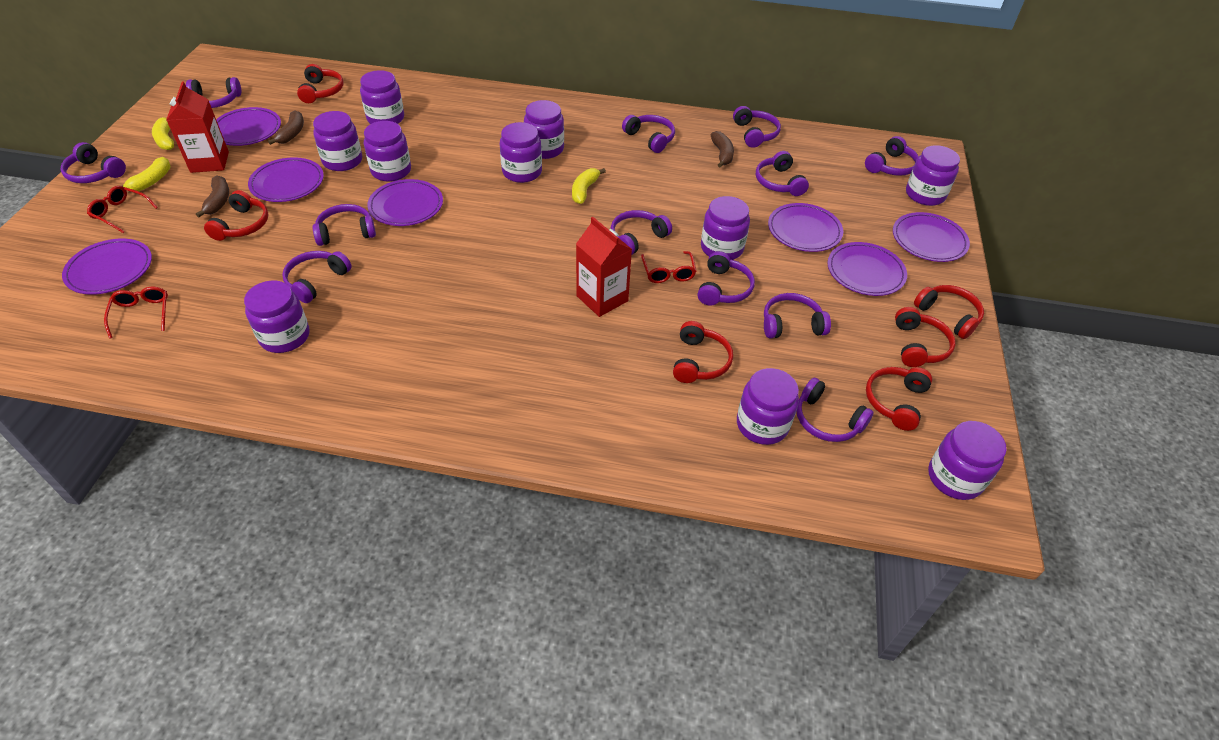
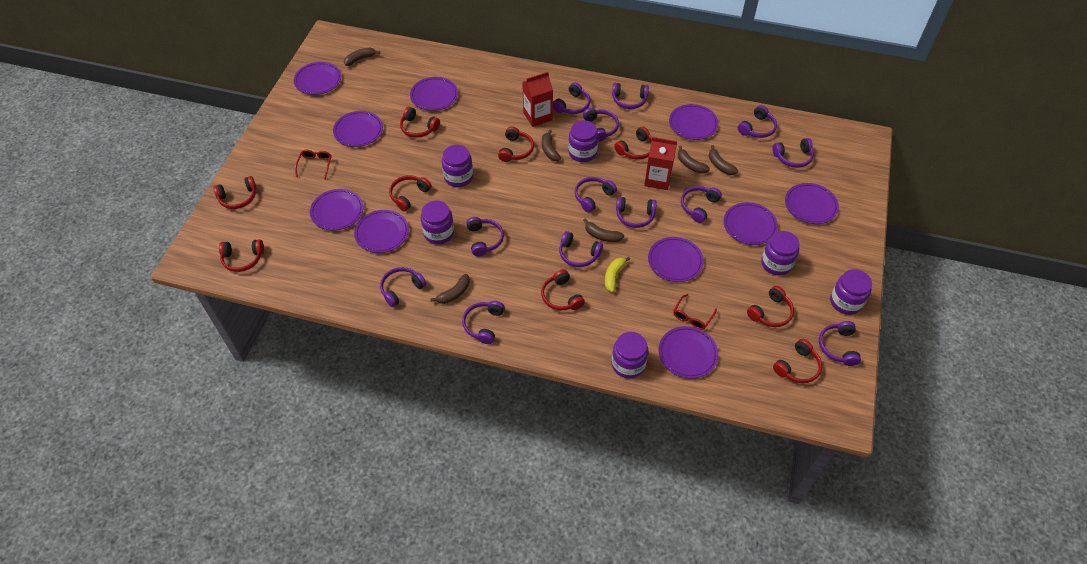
brown banana: 3 -> 6
purple headphones: 12 -> 13
purple jar: 10 -> 6
purple plate: 7 -> 10
red glasses: 3 -> 2
red headphones: 6 -> 9
yellow banana: 3 -> 1

